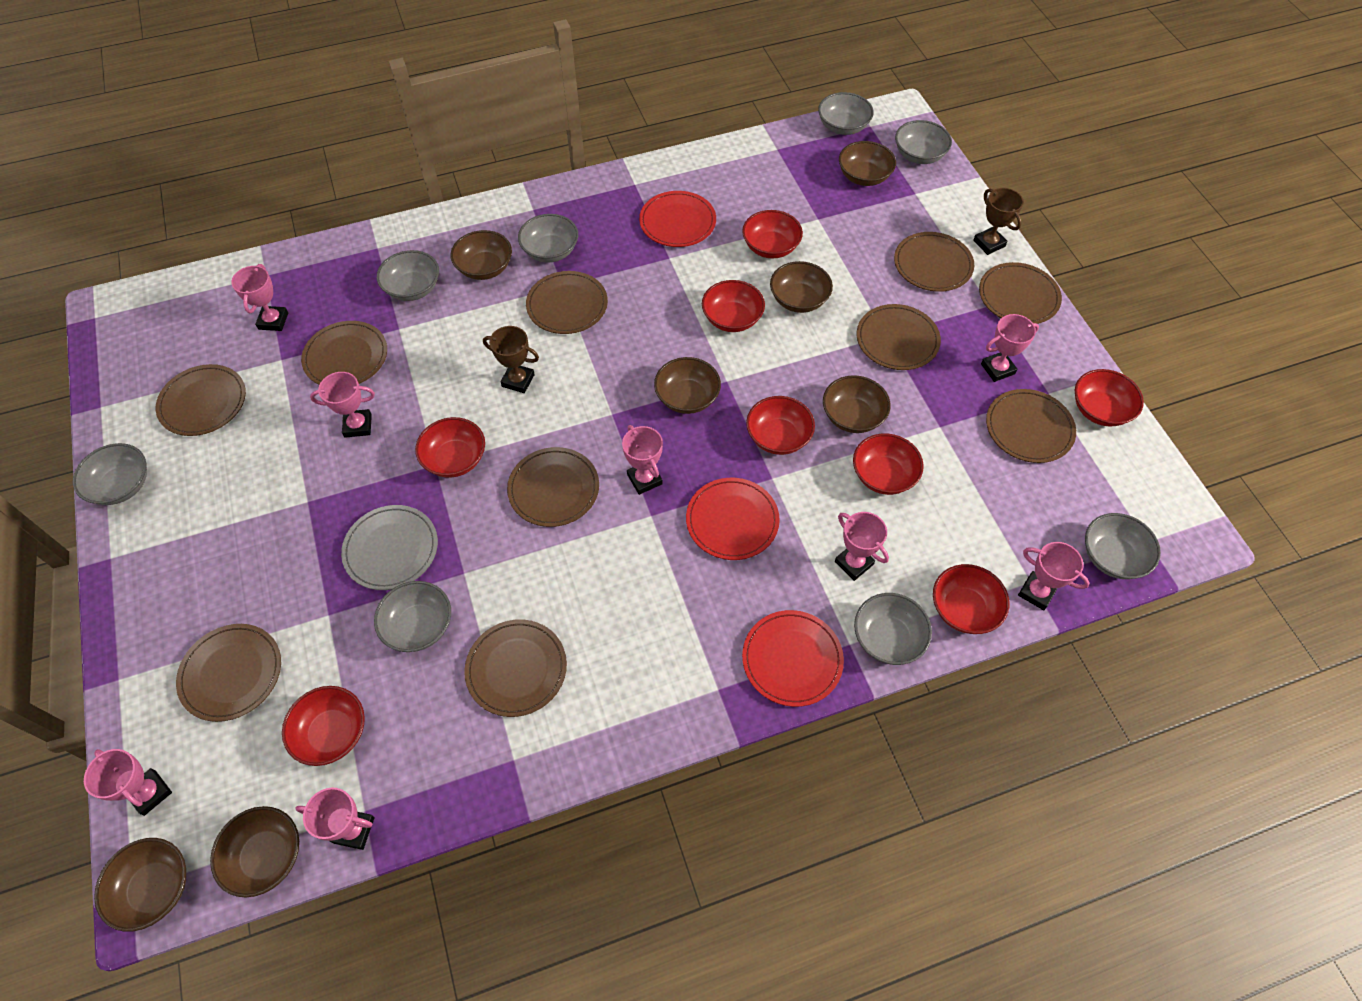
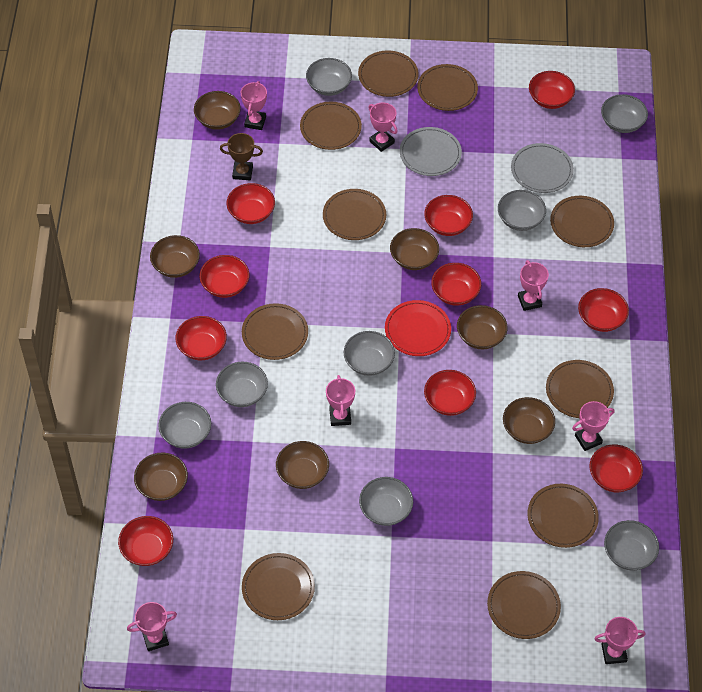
brown trophy: 2 -> 1
grey plate: 1 -> 2
pink trophy: 8 -> 7
red bowl: 8 -> 10
red plate: 3 -> 1

